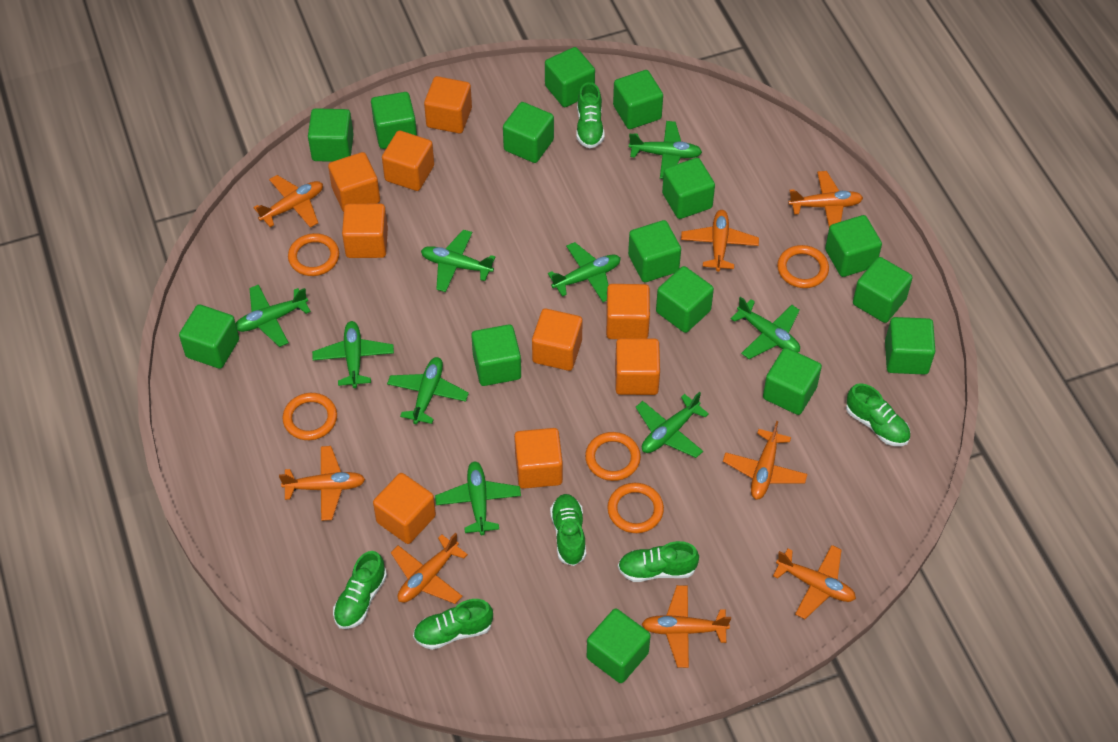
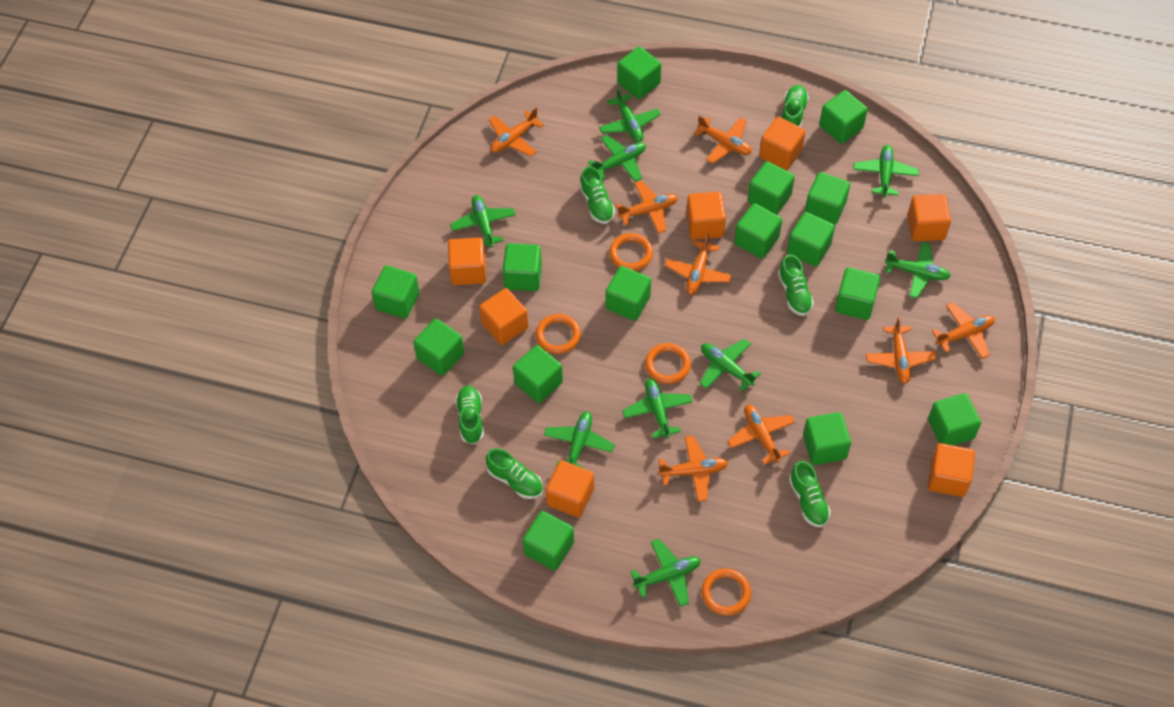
orange cube: 9 -> 7
orange ring: 5 -> 4

